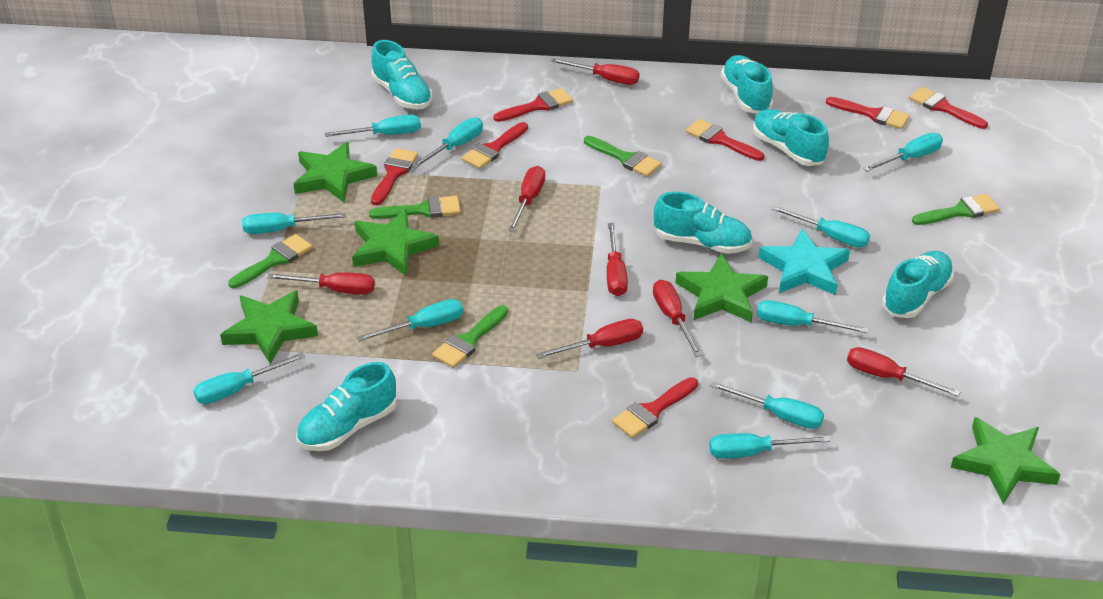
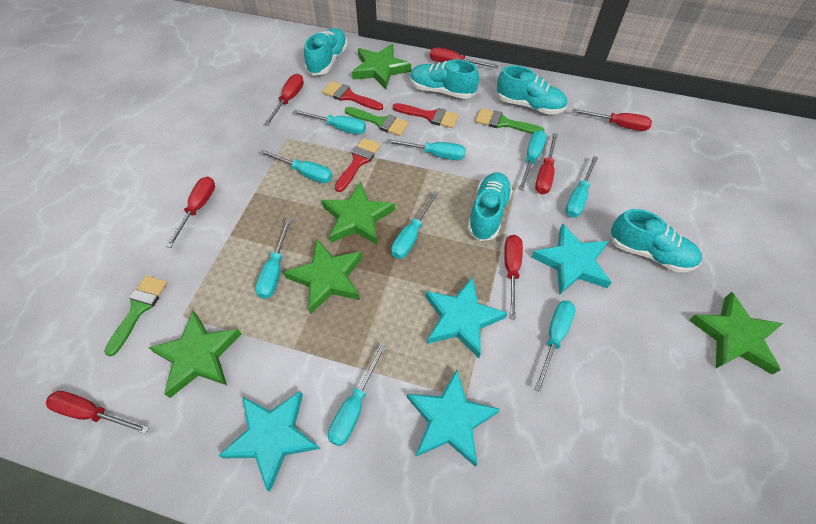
green brush: 5 -> 3
red brush: 7 -> 3
turquoise screwdriver: 10 -> 9
turquoise shoe: 6 -> 5
turquoise star: 1 -> 4

